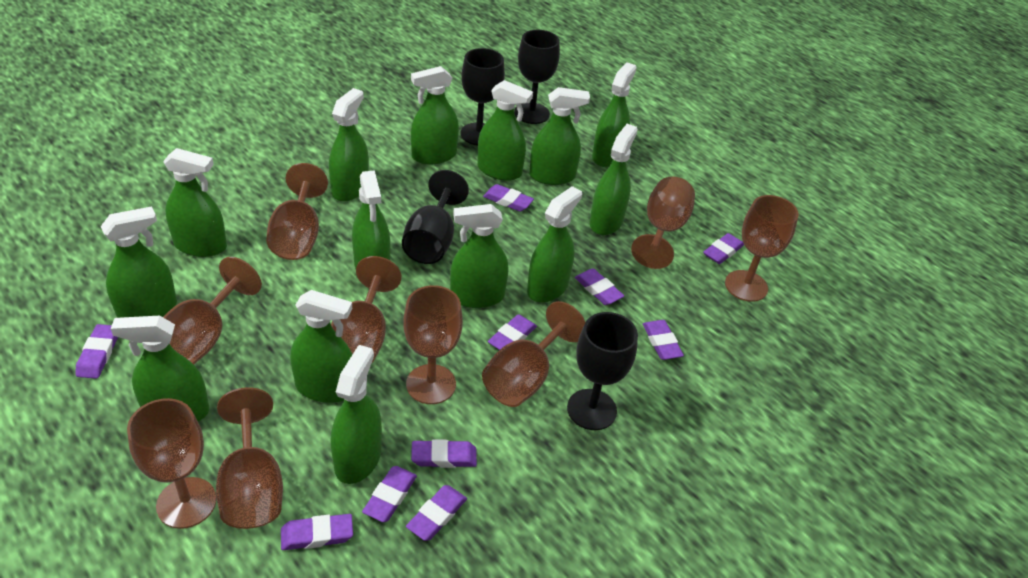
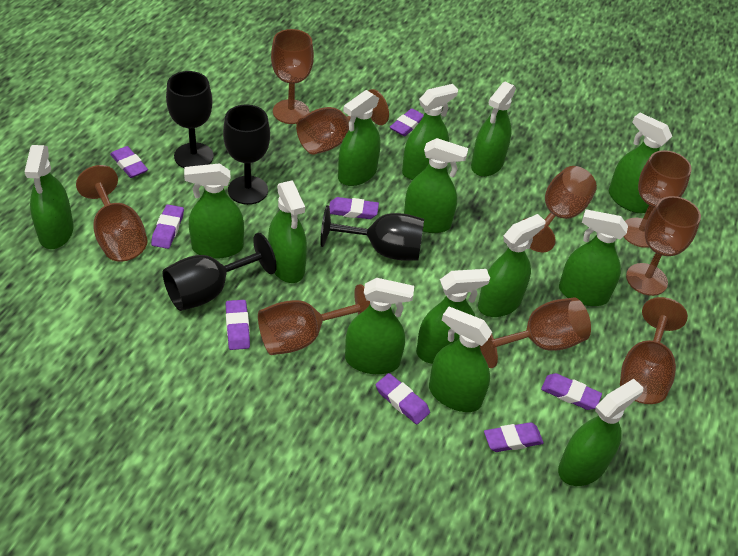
purple eraser: 10 -> 8

